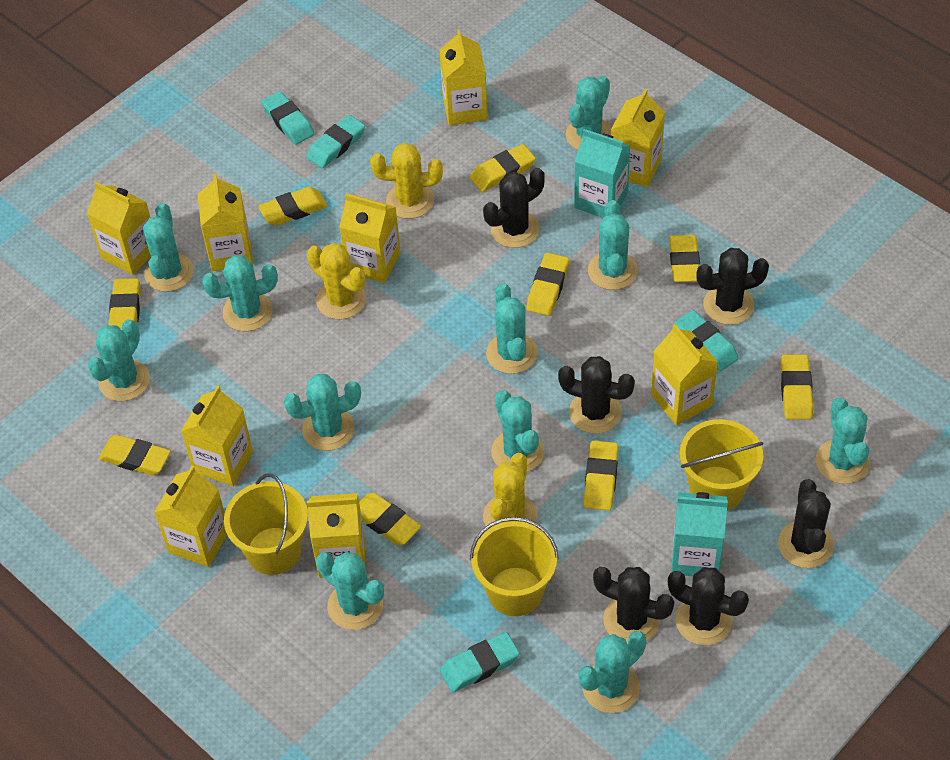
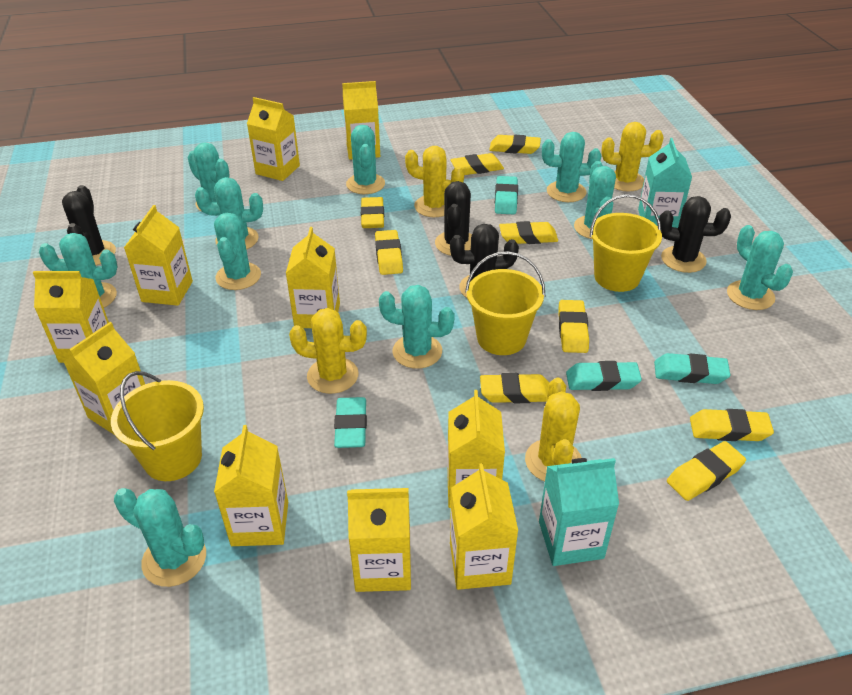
black cactus: 6 -> 4
turquoise cactus: 11 -> 10
yellow cactus: 3 -> 4
yellow carton: 9 -> 10

